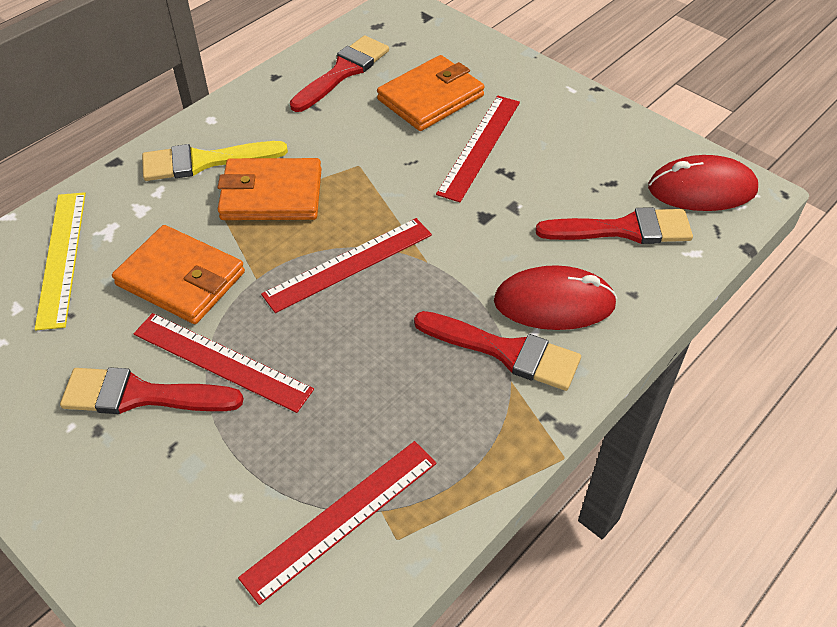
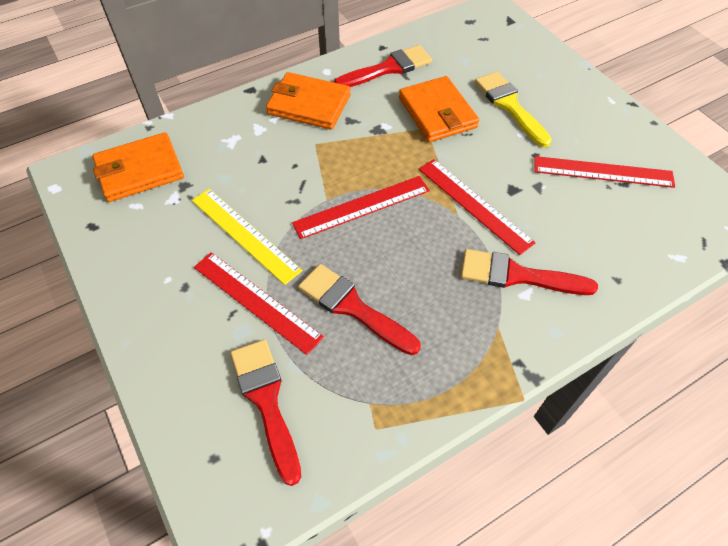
red mouse: 2 -> 0

